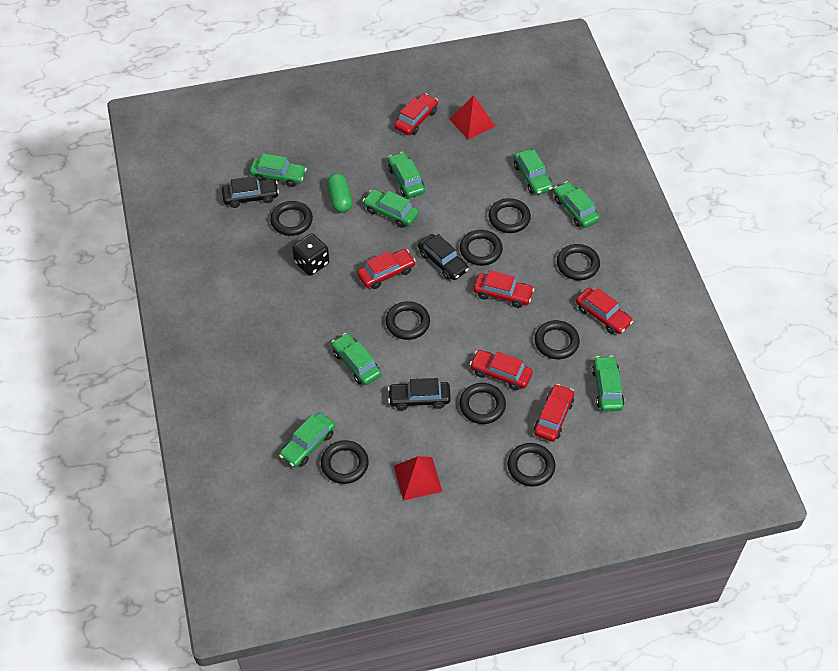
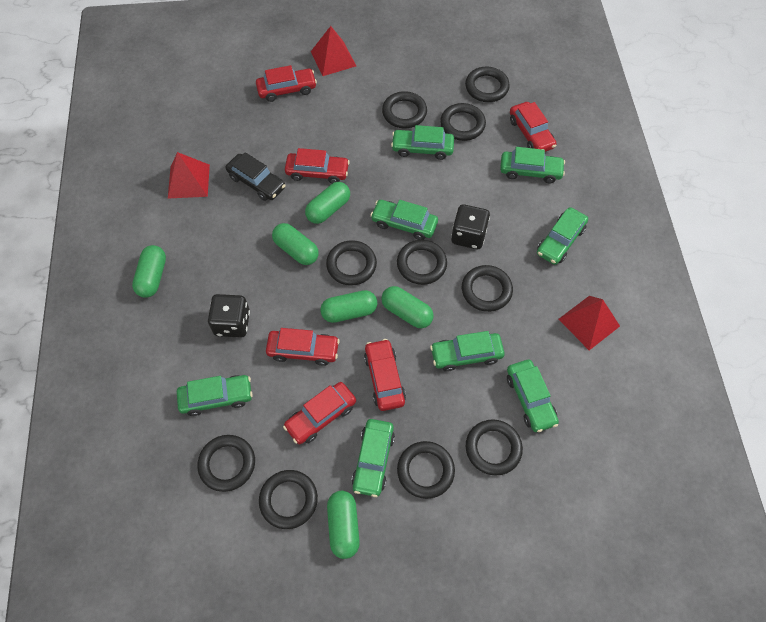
black car: 3 -> 1
black dice: 1 -> 2
black ring: 9 -> 10
green capsule: 1 -> 6
red pyramid: 2 -> 3

